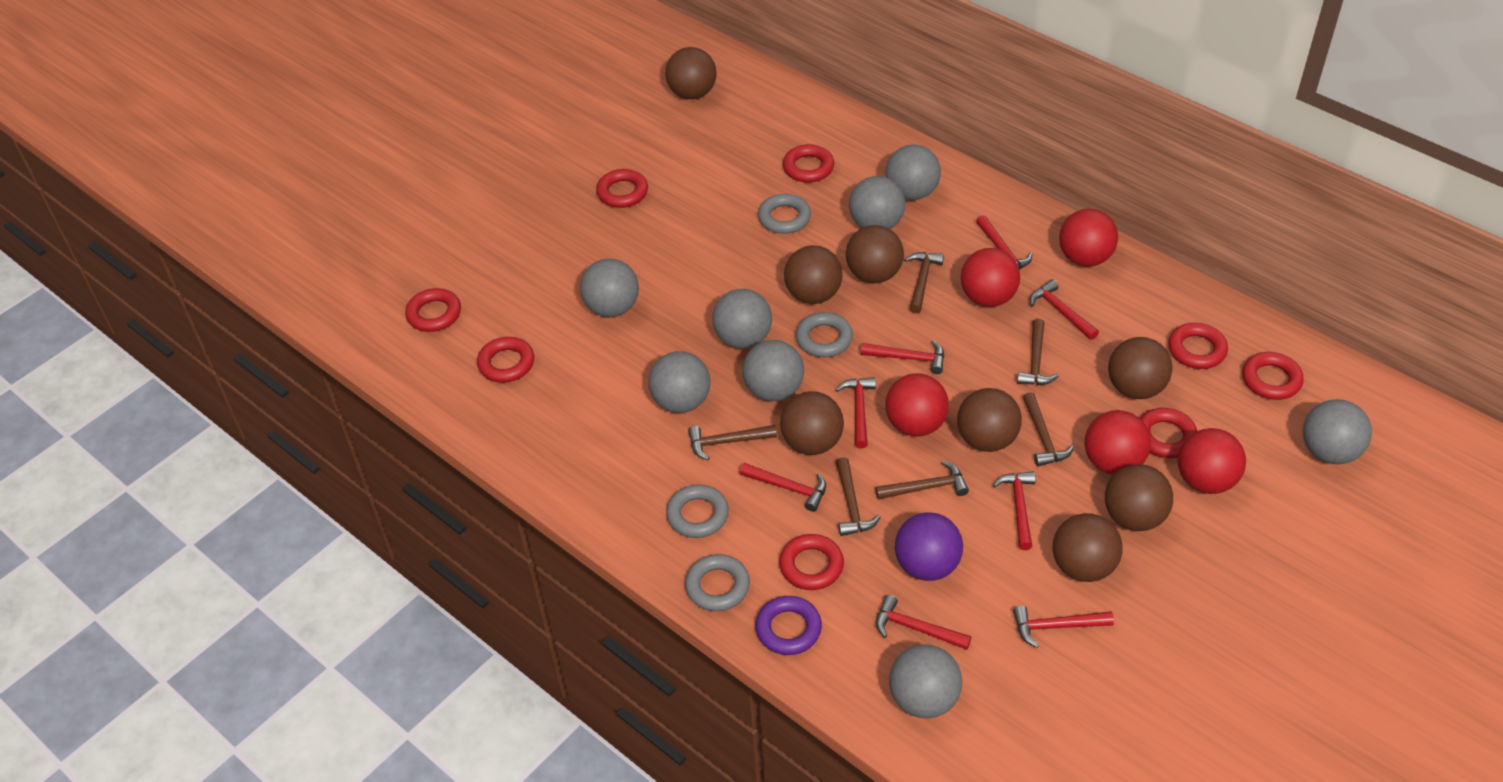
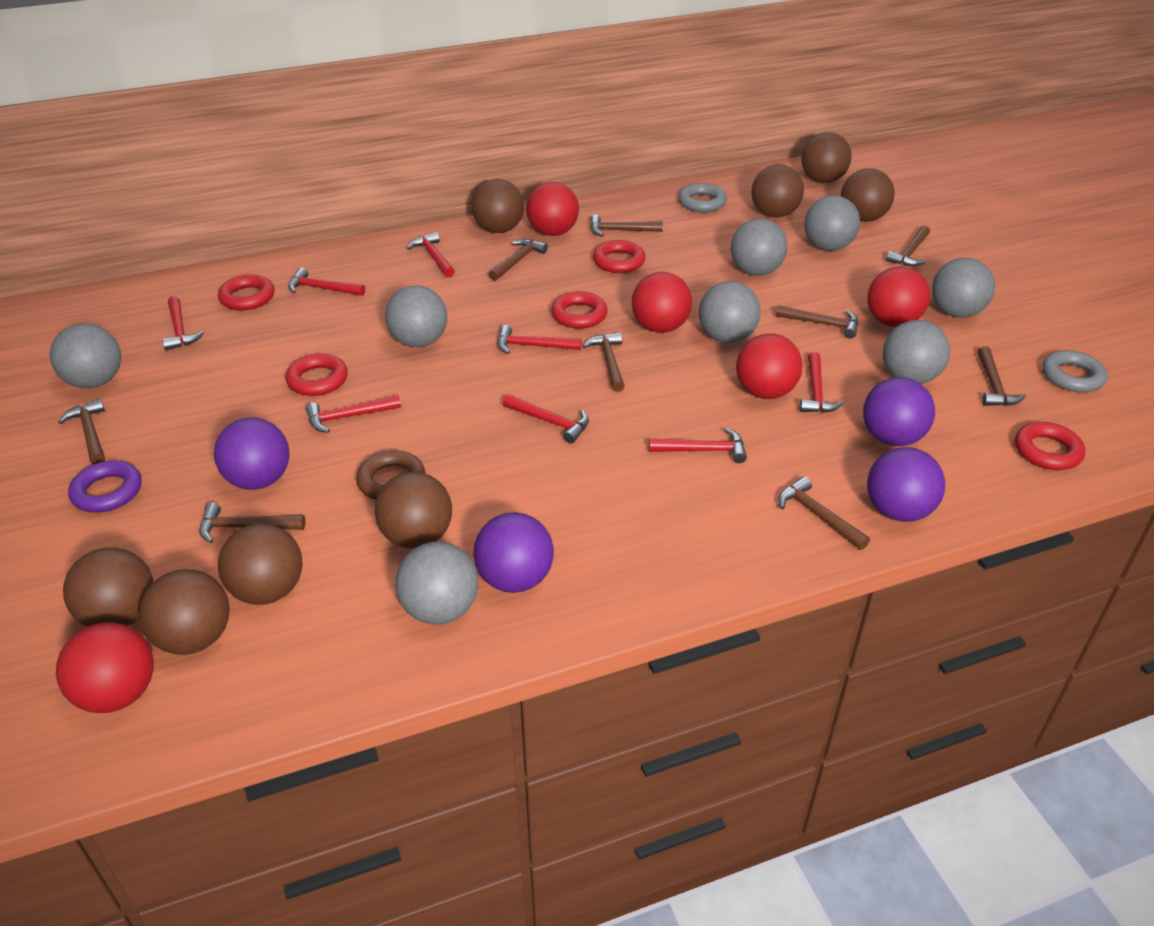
brown hammer: 6 -> 9
brown ring: 0 -> 1
grey ring: 4 -> 2
purple ball: 1 -> 4
red ring: 8 -> 5

